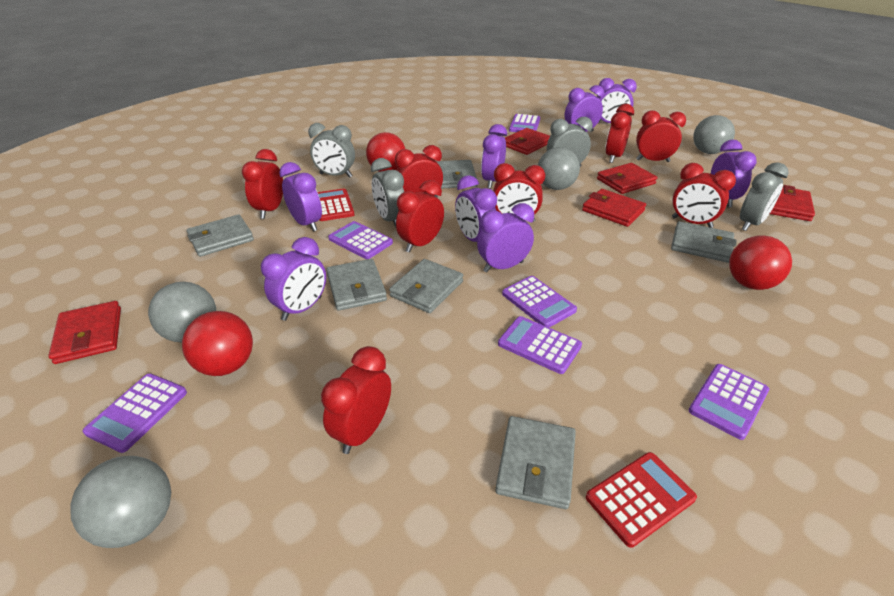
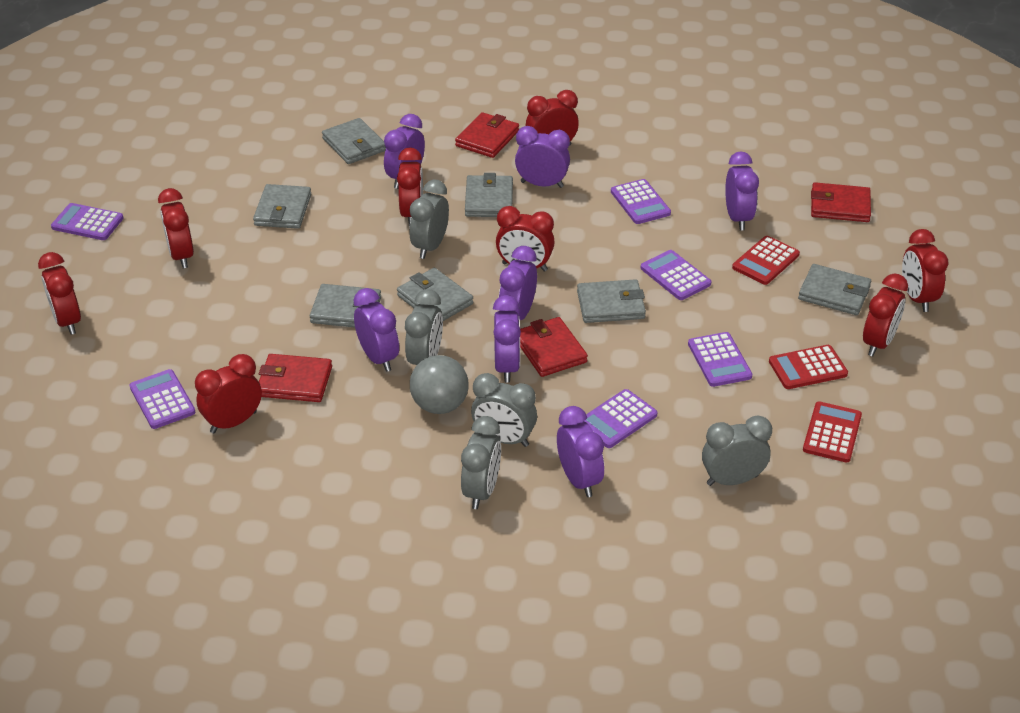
grey ball: 4 -> 1
grey clock: 4 -> 5
grey wallet: 6 -> 7
purple clock: 8 -> 7
red ball: 3 -> 0
red calculator: 2 -> 3
red wallet: 5 -> 4

